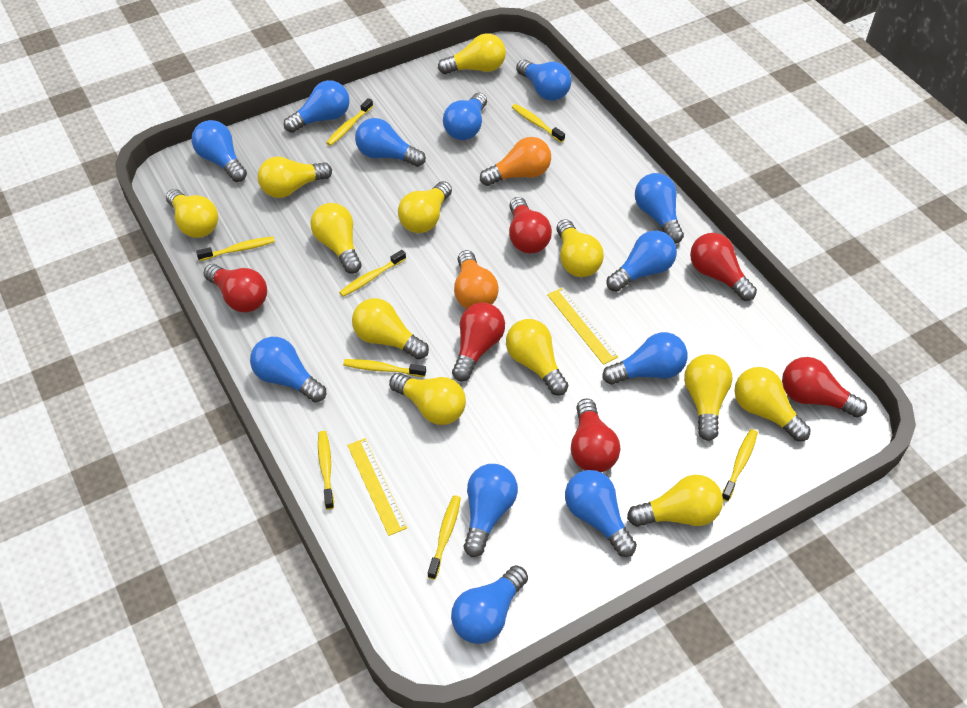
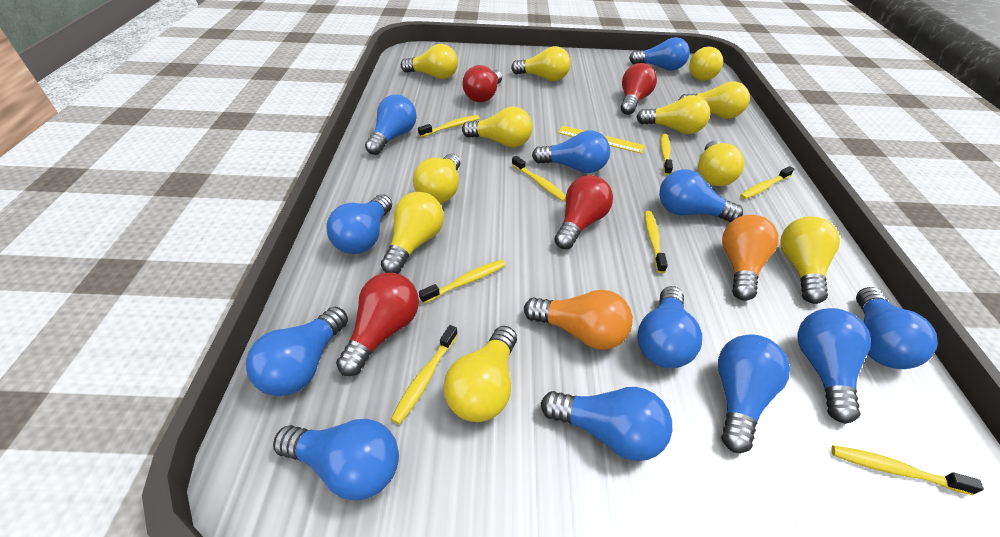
red light bulb: 6 -> 4
yellow light bulb: 12 -> 11
yellow ruler: 2 -> 1

